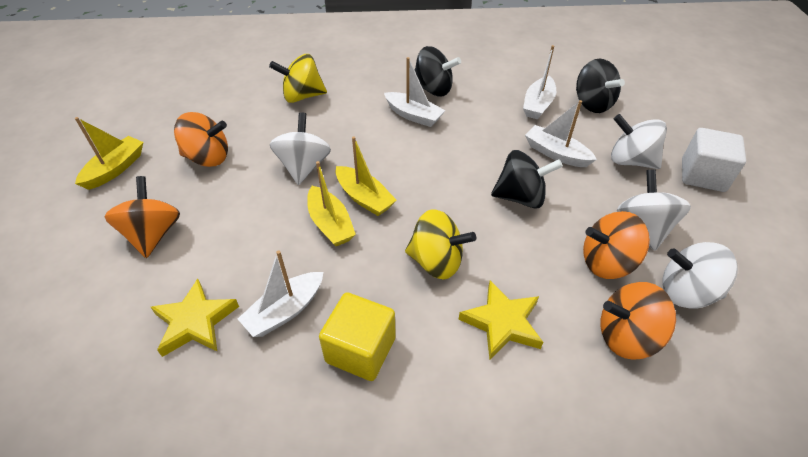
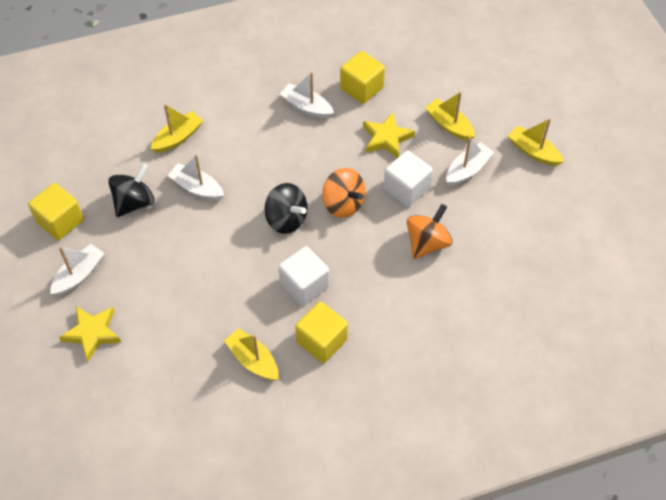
black spinning top: 3 -> 2
orange spinning top: 4 -> 2
white cube: 1 -> 2
white spinning top: 4 -> 0
yellow boat: 3 -> 4
yellow cube: 1 -> 3
yellow spinning top: 2 -> 0

